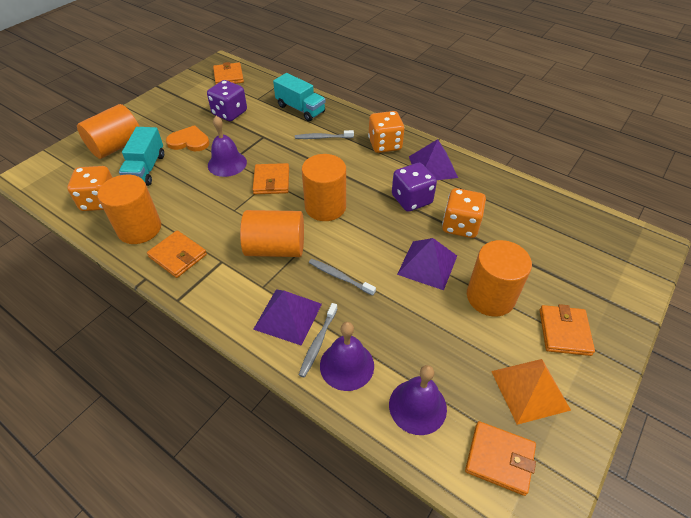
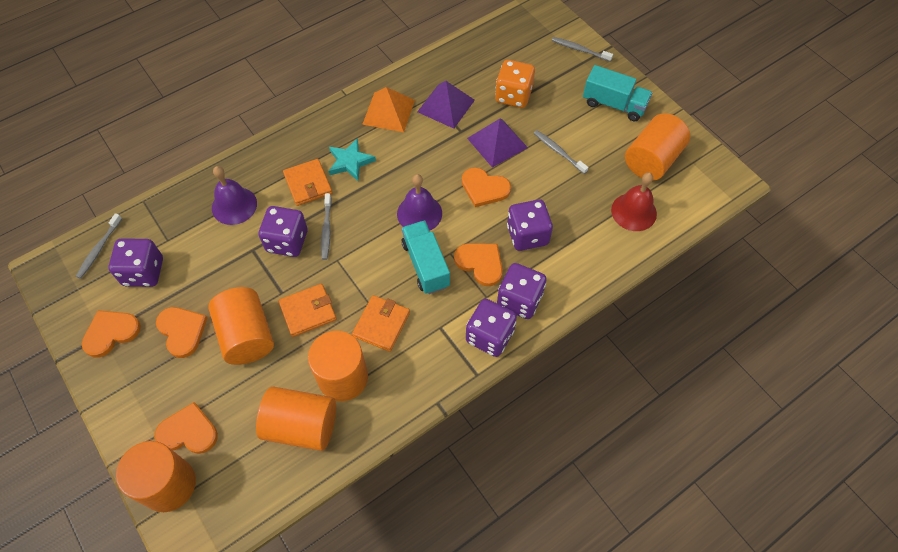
grey toothbrush: 3 -> 4
orange dice: 3 -> 1
orange heart: 1 -> 5
orange wallet: 5 -> 3
purple bell: 3 -> 2
purple dice: 2 -> 5
purple pyramid: 3 -> 2
red bell: 0 -> 1
turquoise star: 0 -> 1

